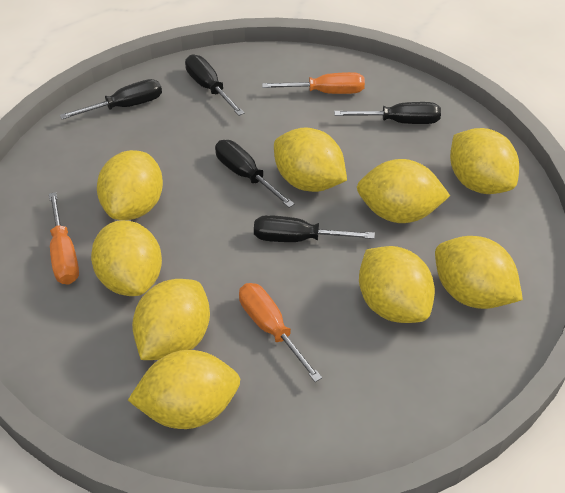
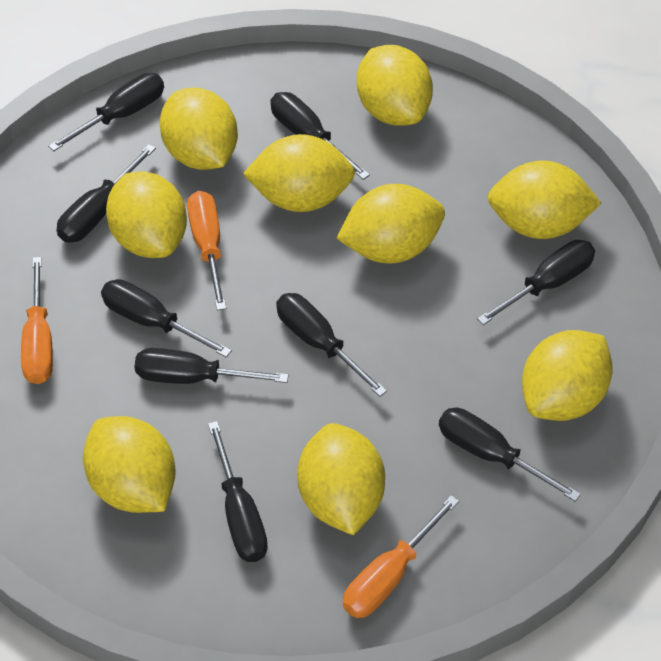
black screwdriver: 5 -> 9

